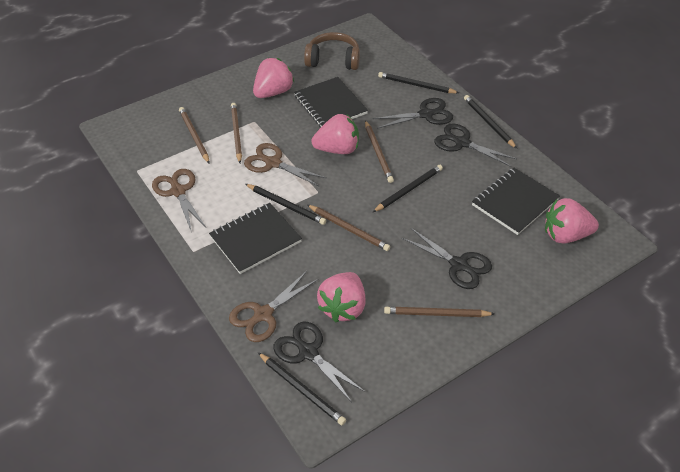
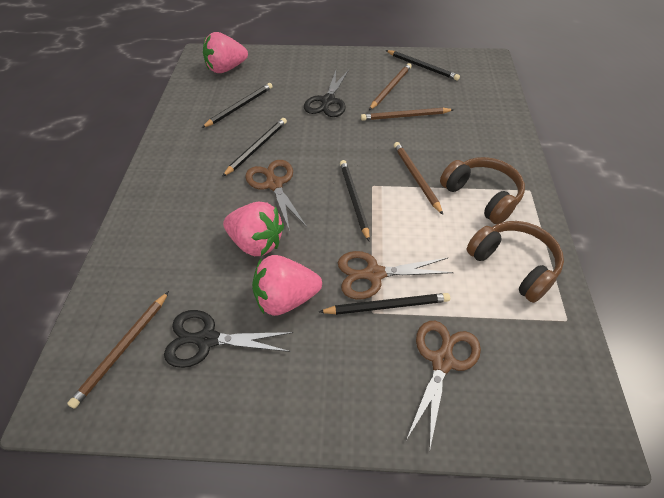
black notebook: 3 -> 0
black scissors: 4 -> 2
brown headphones: 1 -> 2
brown pencil: 5 -> 4
pink strawberry: 4 -> 3

